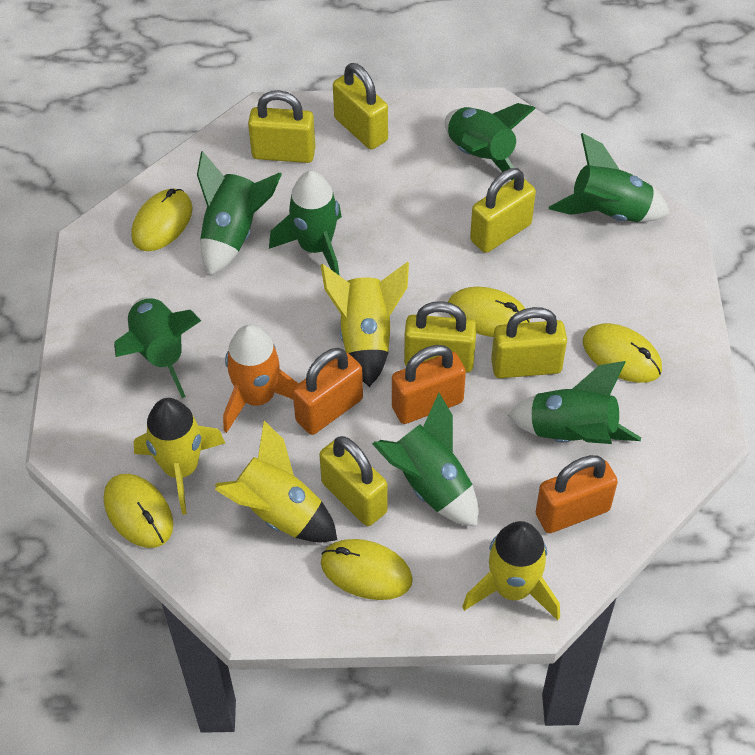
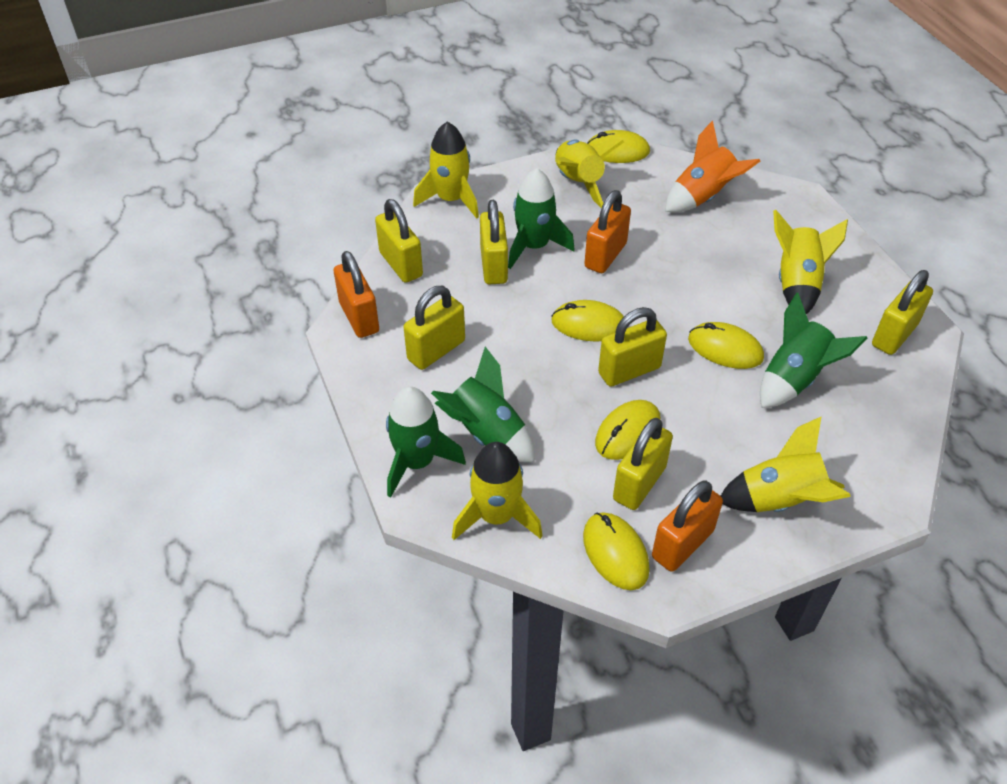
green rocket: 7 -> 4
yellow rocket: 4 -> 5

